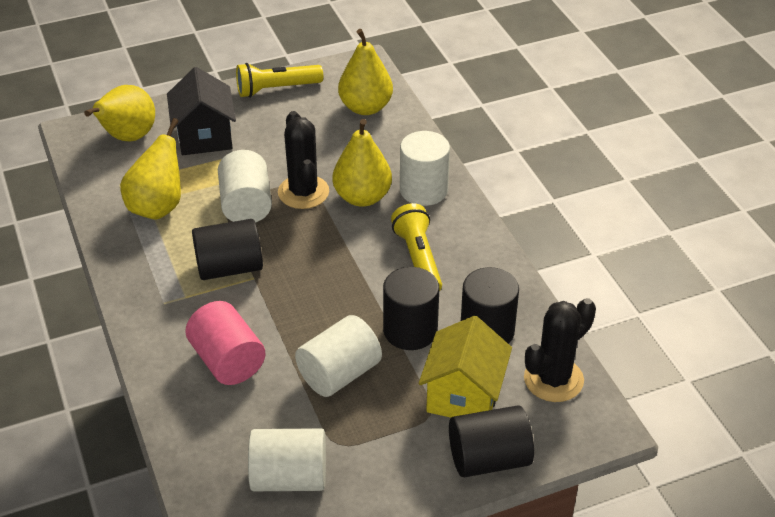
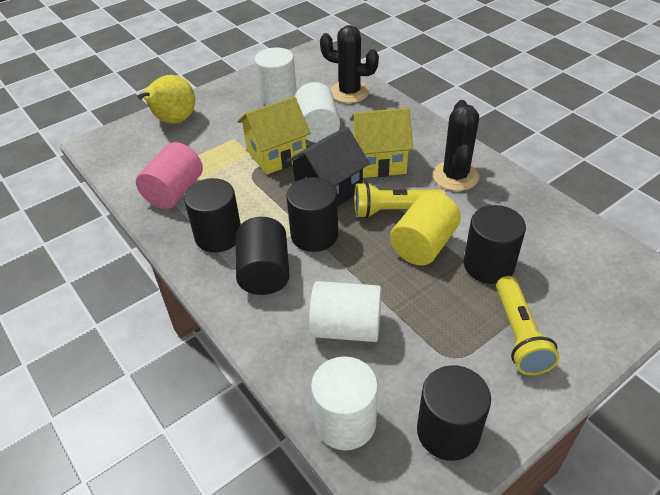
black cylinder: 4 -> 5
yellow cylinder: 0 -> 1
yellow house: 1 -> 2
yellow pear: 4 -> 1

